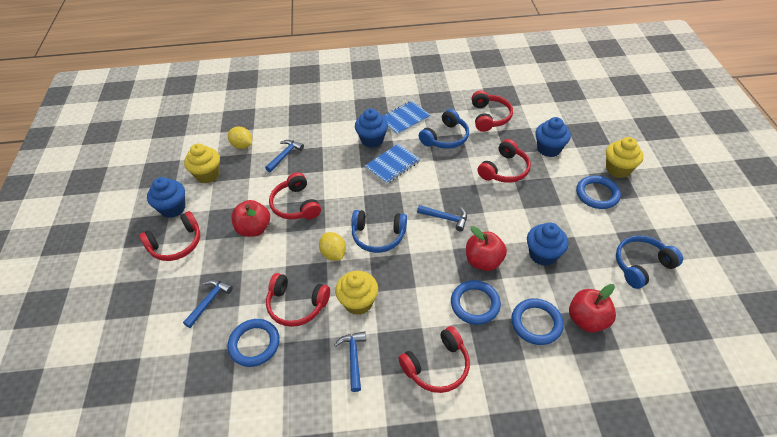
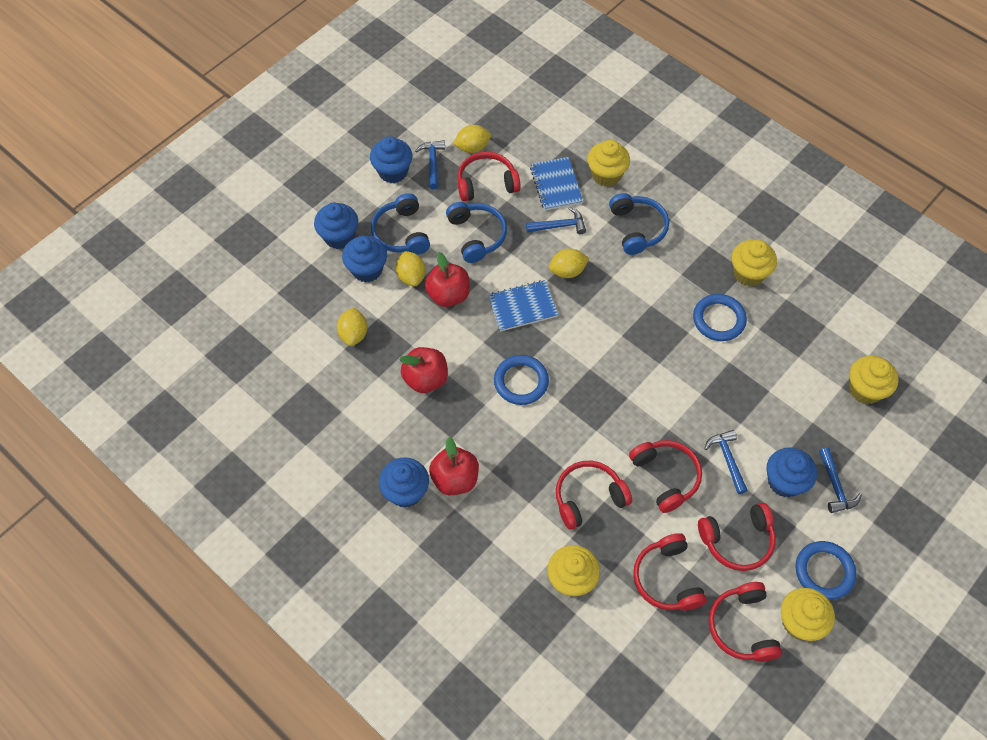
blue cupcake: 4 -> 5
blue ring: 4 -> 3
yellow cupcake: 3 -> 5
yellow lemon: 2 -> 4

